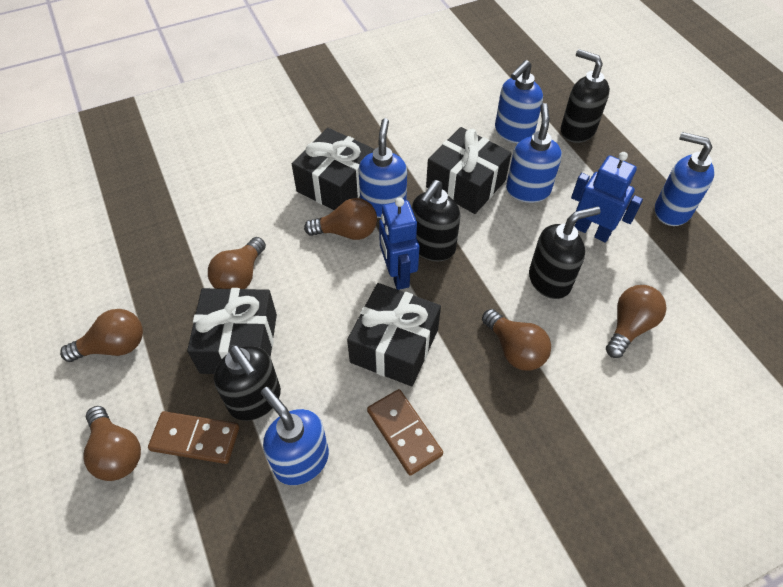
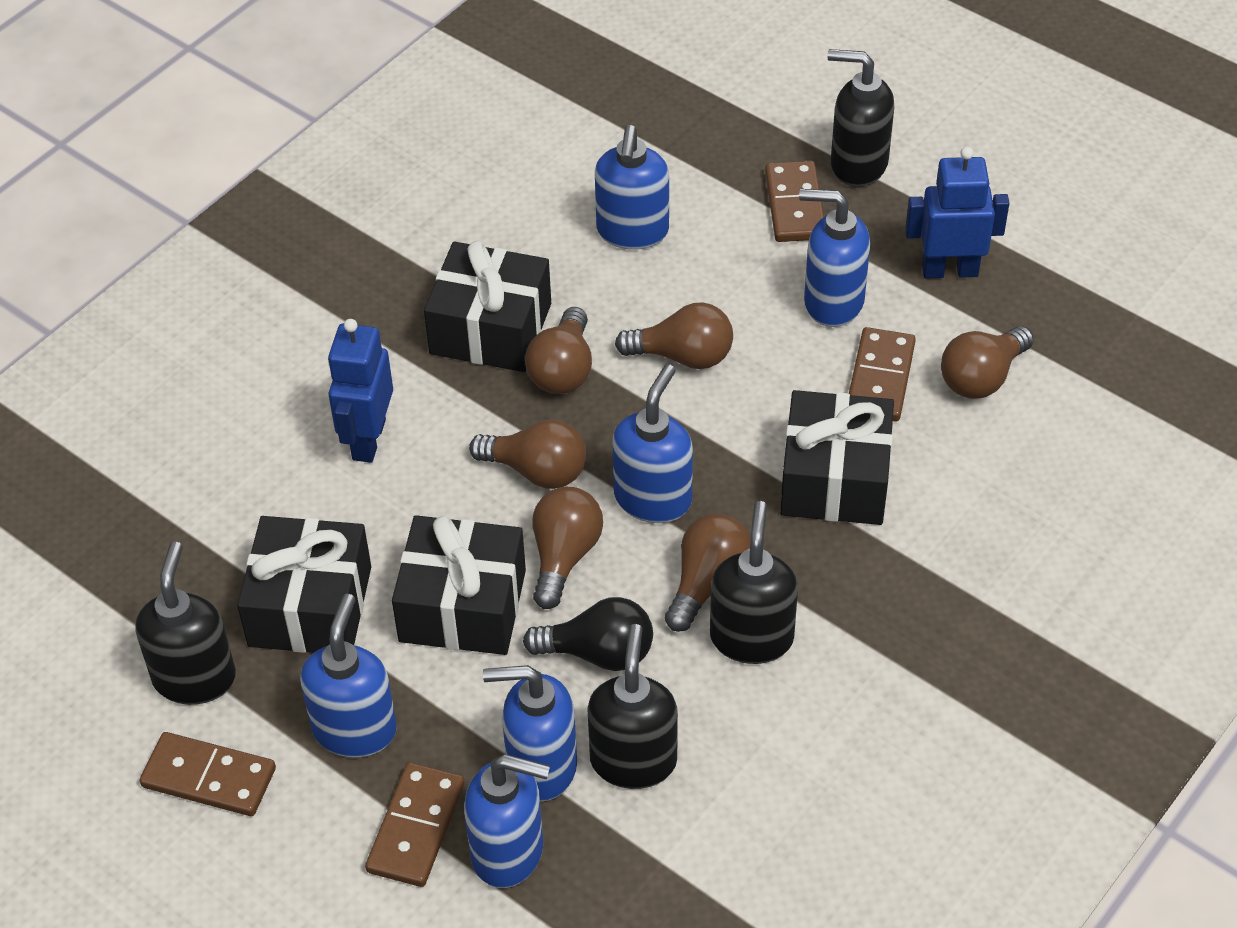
black light bulb: 0 -> 1
blue soap dispenser: 5 -> 6
brown domino: 2 -> 4

